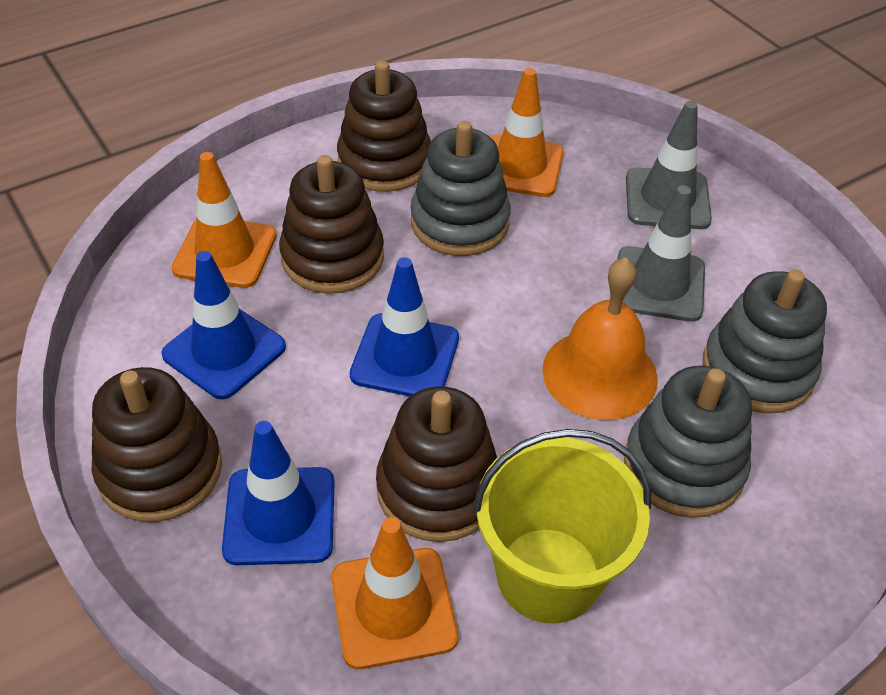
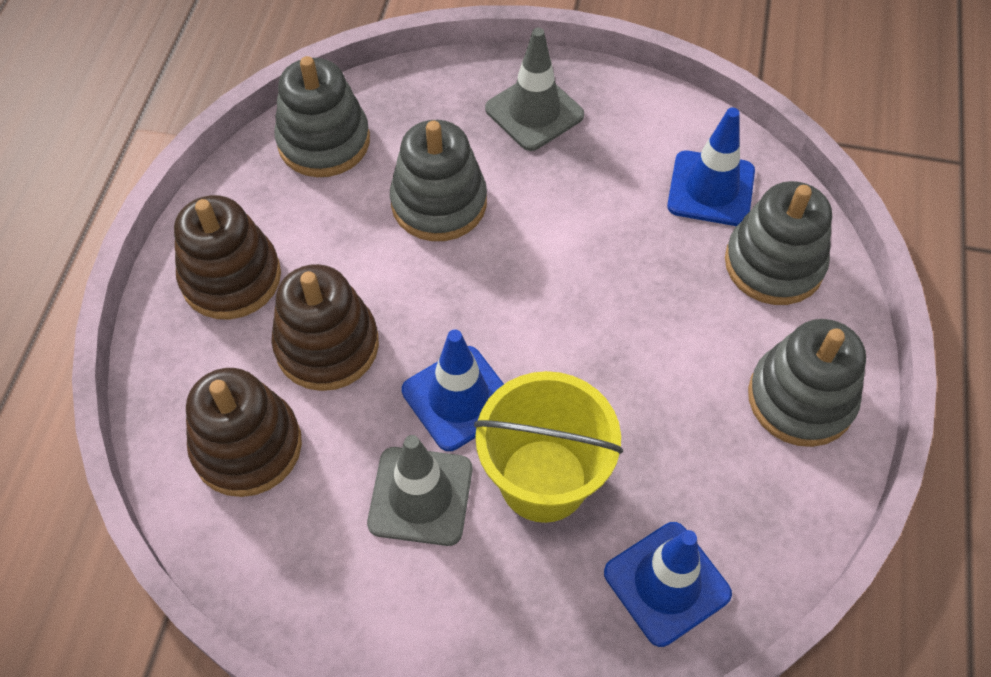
brown stacking toy: 4 -> 3
grey stacking toy: 3 -> 4
orange bell: 1 -> 0
orange traffic cone: 3 -> 0

